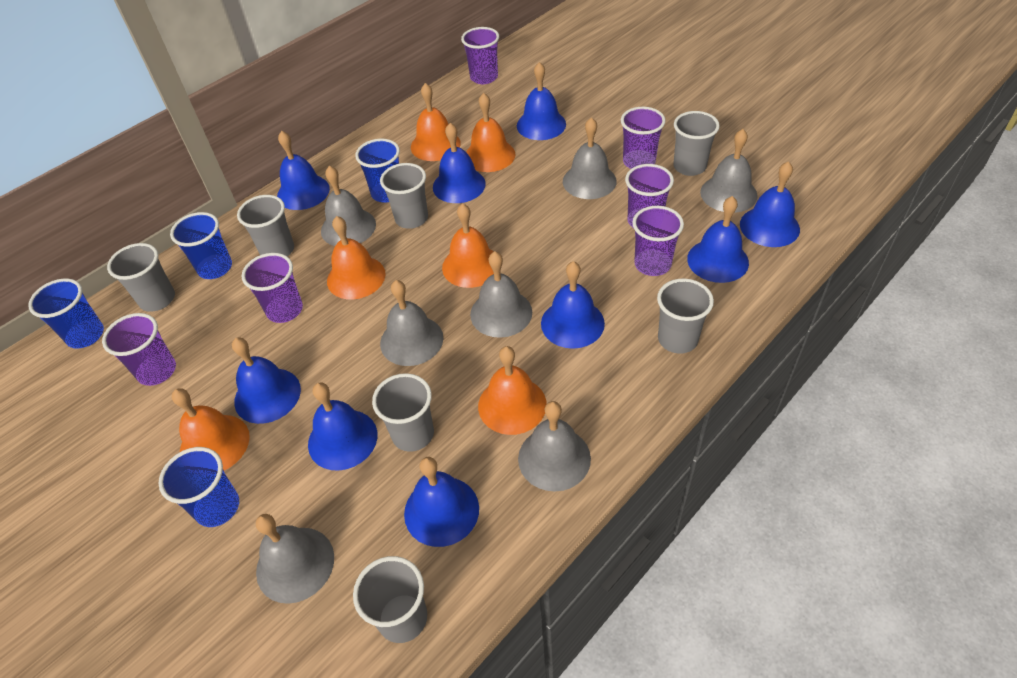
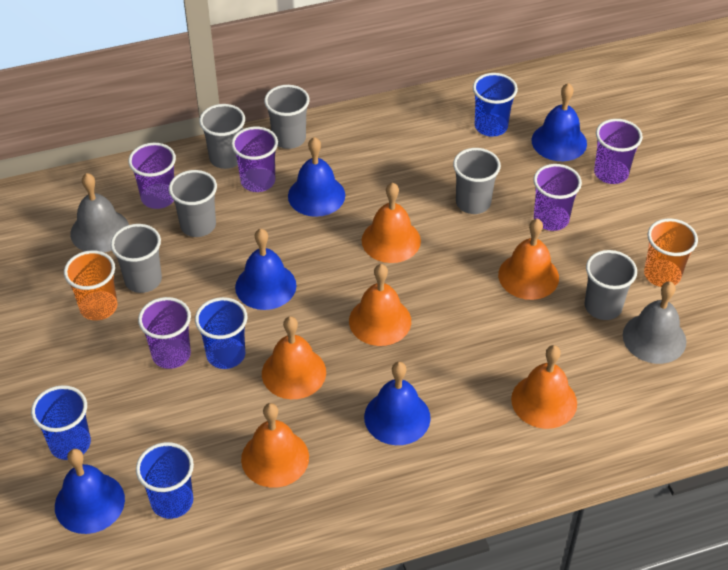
blue bell: 9 -> 5
grey bell: 7 -> 2
grey cup: 7 -> 6
orange cup: 0 -> 2
purple cup: 6 -> 5

